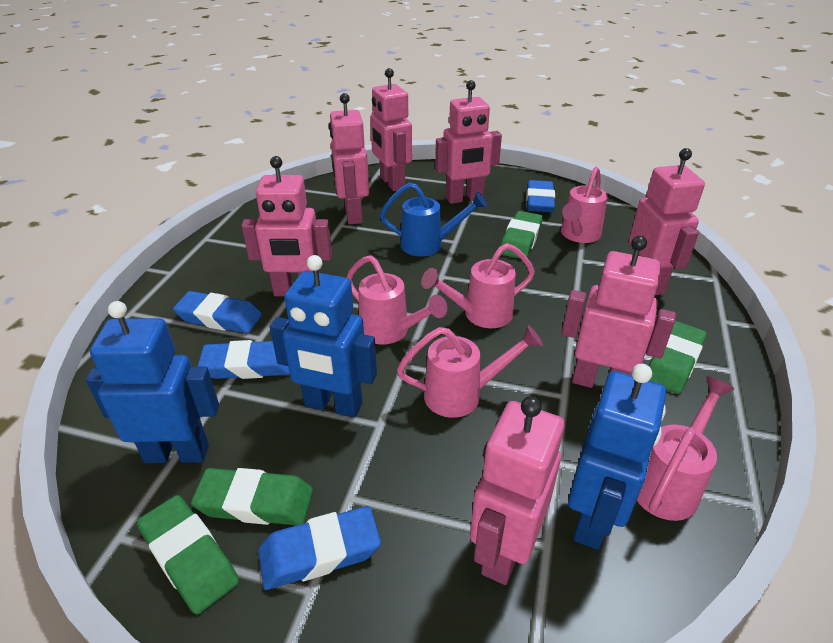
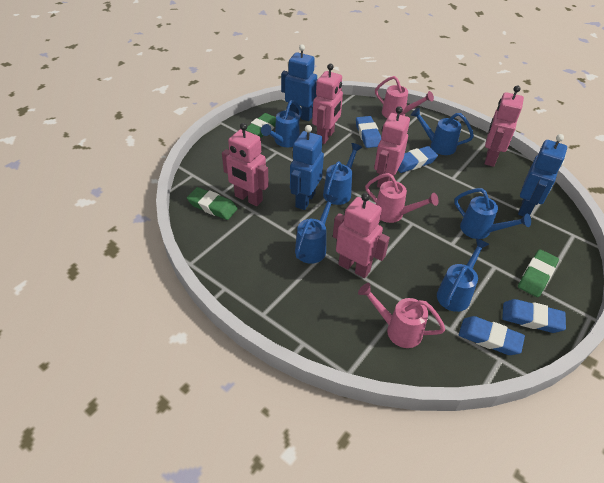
blue watering can: 1 -> 6
green eraser: 4 -> 3
pink robot: 7 -> 5
pink watering can: 5 -> 3

